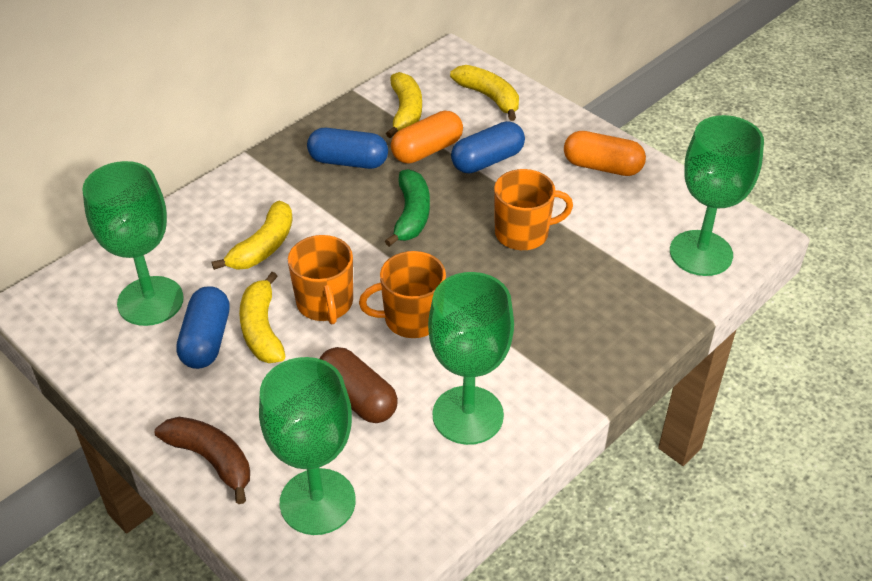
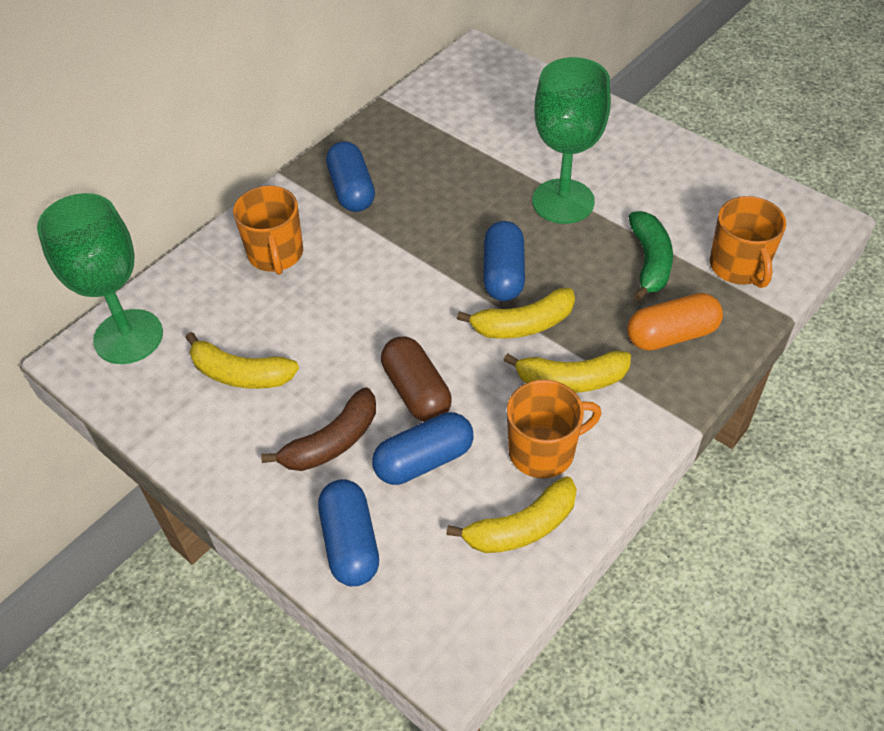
blue capsule: 3 -> 4
green goblet: 4 -> 2
orange capsule: 2 -> 1

